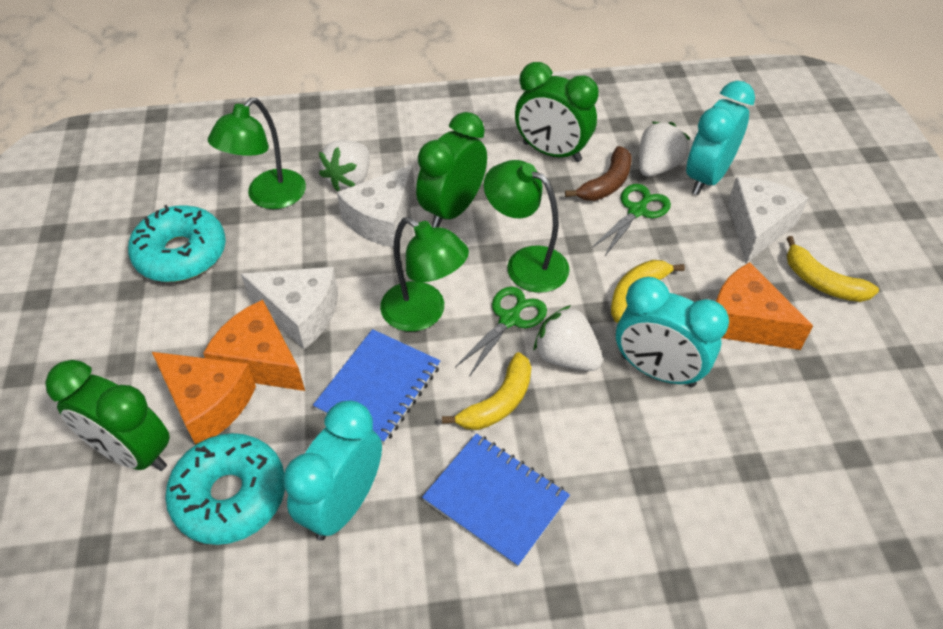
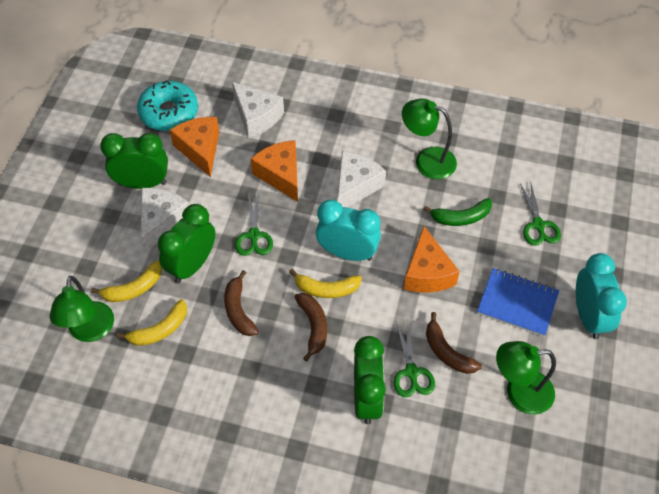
blue notebook: 2 -> 1
brown banana: 1 -> 3
green banana: 0 -> 1
green scissors: 2 -> 3
turquoise clock: 3 -> 2
turquoise donut: 2 -> 1
white strawberry: 3 -> 0

